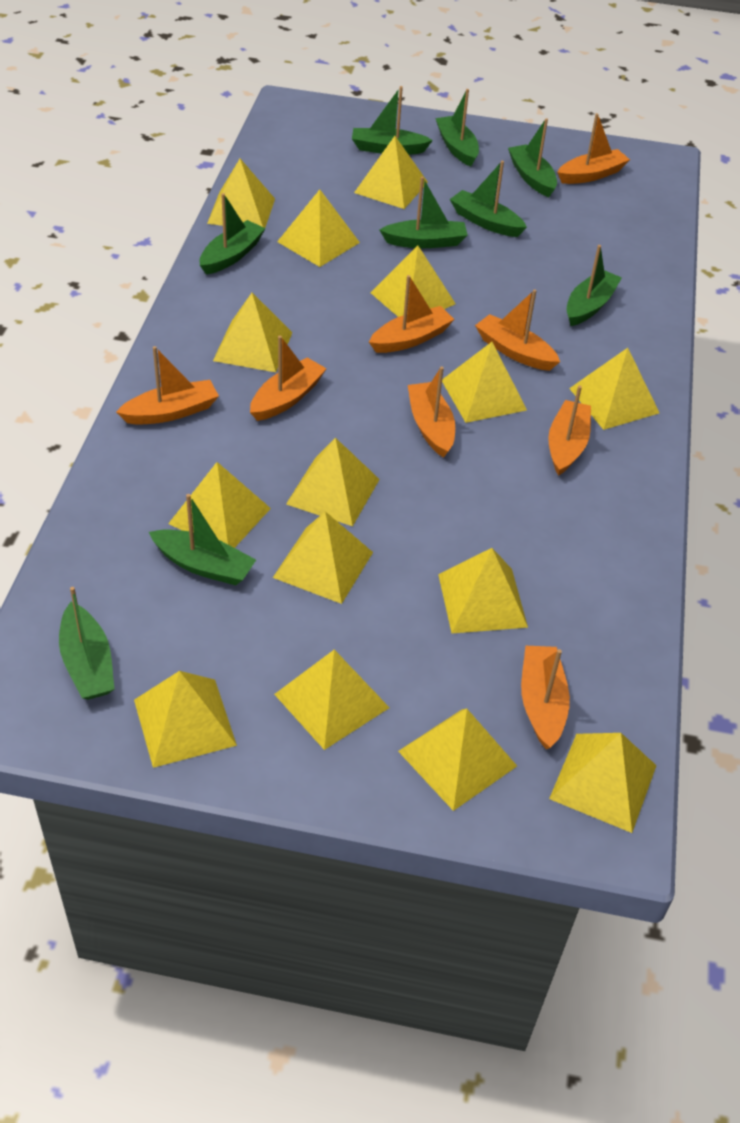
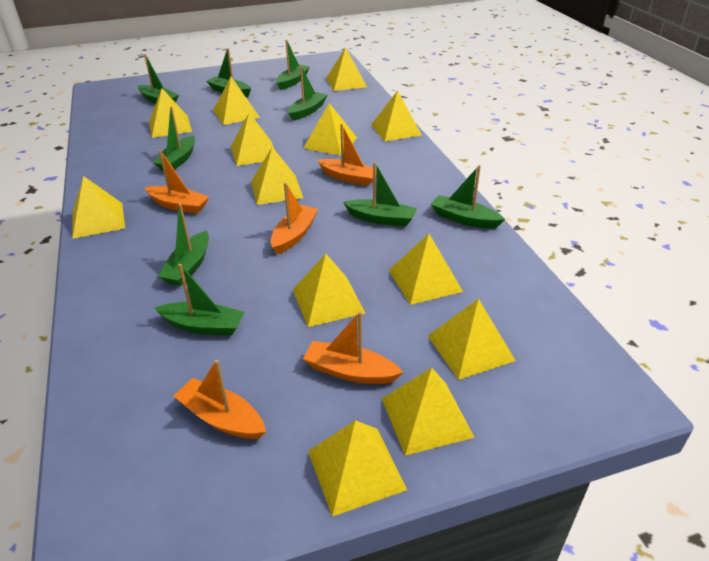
orange boat: 8 -> 5
yellow pyramid: 15 -> 13

